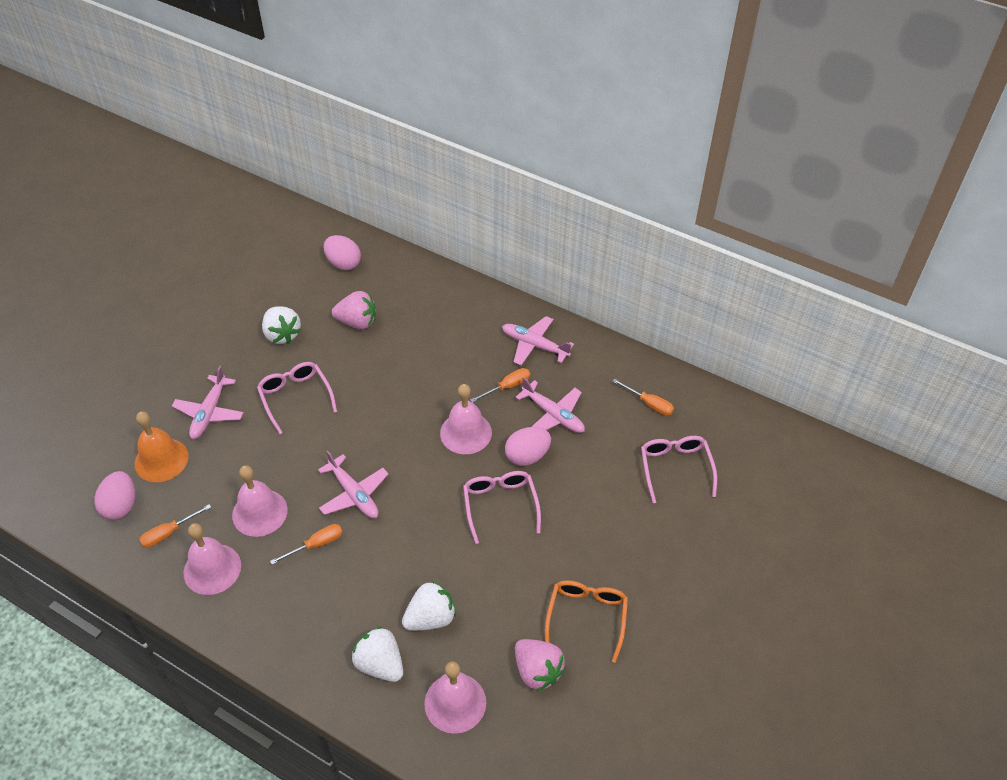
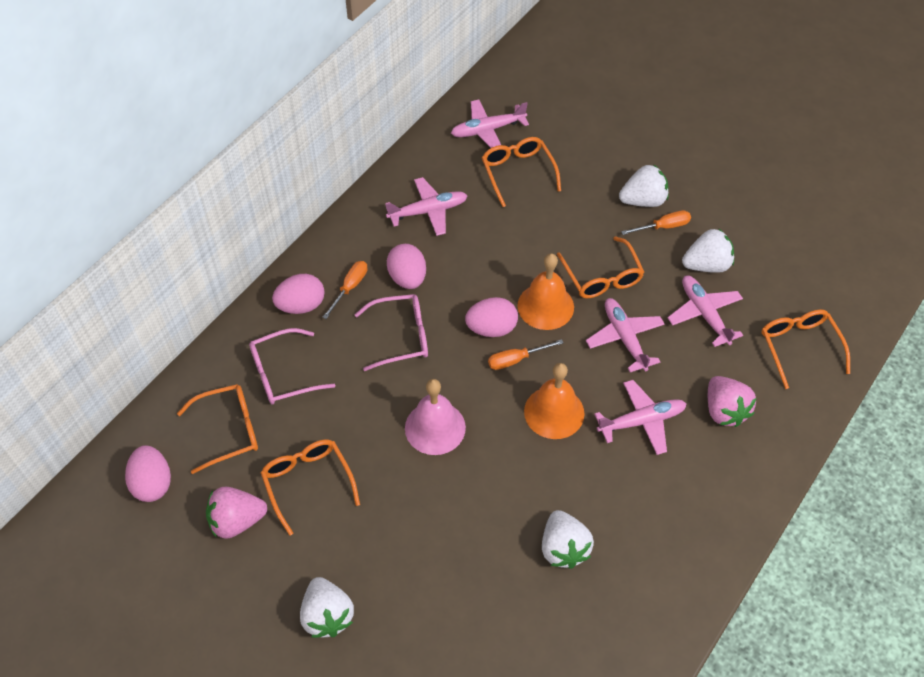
orange bell: 1 -> 2
orange glasses: 1 -> 5
orange screwdriver: 4 -> 3
pink bell: 4 -> 1
pink egg: 3 -> 4
pink glasses: 3 -> 2
pink plane: 4 -> 5
white strawberry: 3 -> 4

